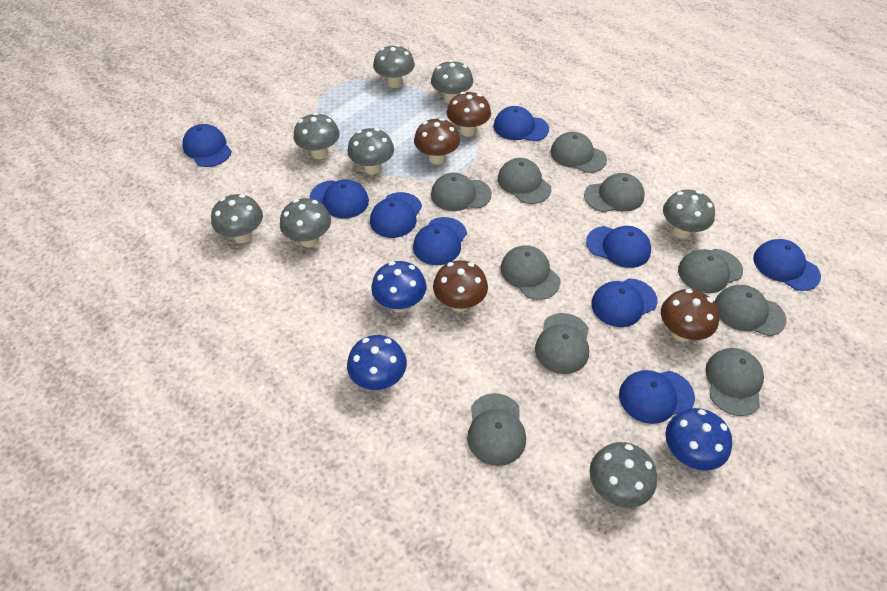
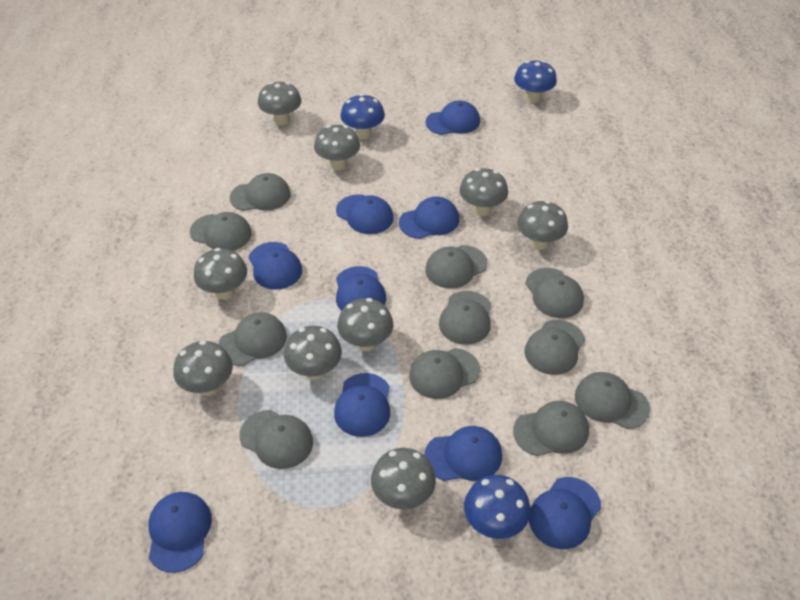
brown mushroom: 4 -> 0
grey cap: 10 -> 11
grey mushroom: 8 -> 9

